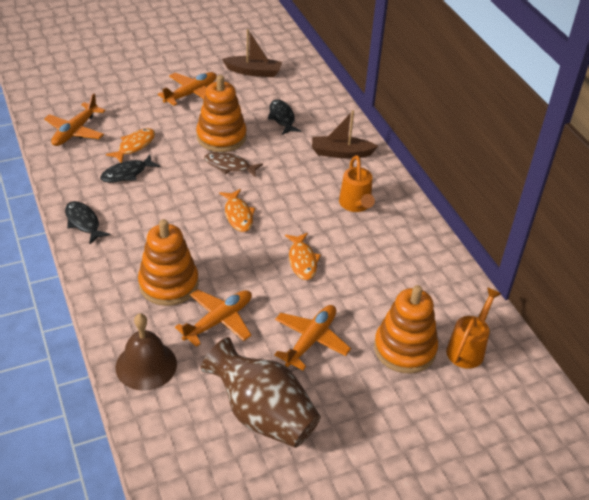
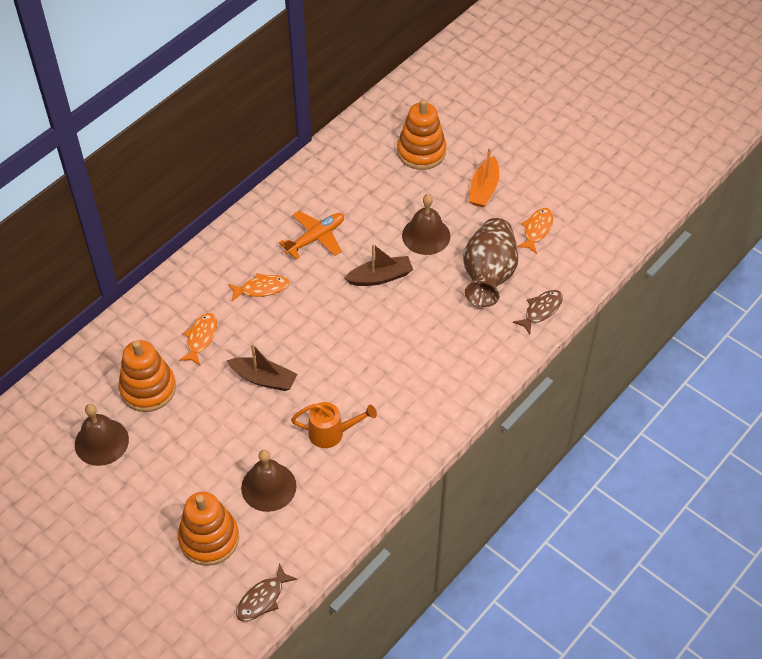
black fish: 3 -> 0
brown bell: 1 -> 3
brown fish: 1 -> 2
orange boat: 0 -> 1
orange plane: 4 -> 1
orange watering can: 2 -> 1

